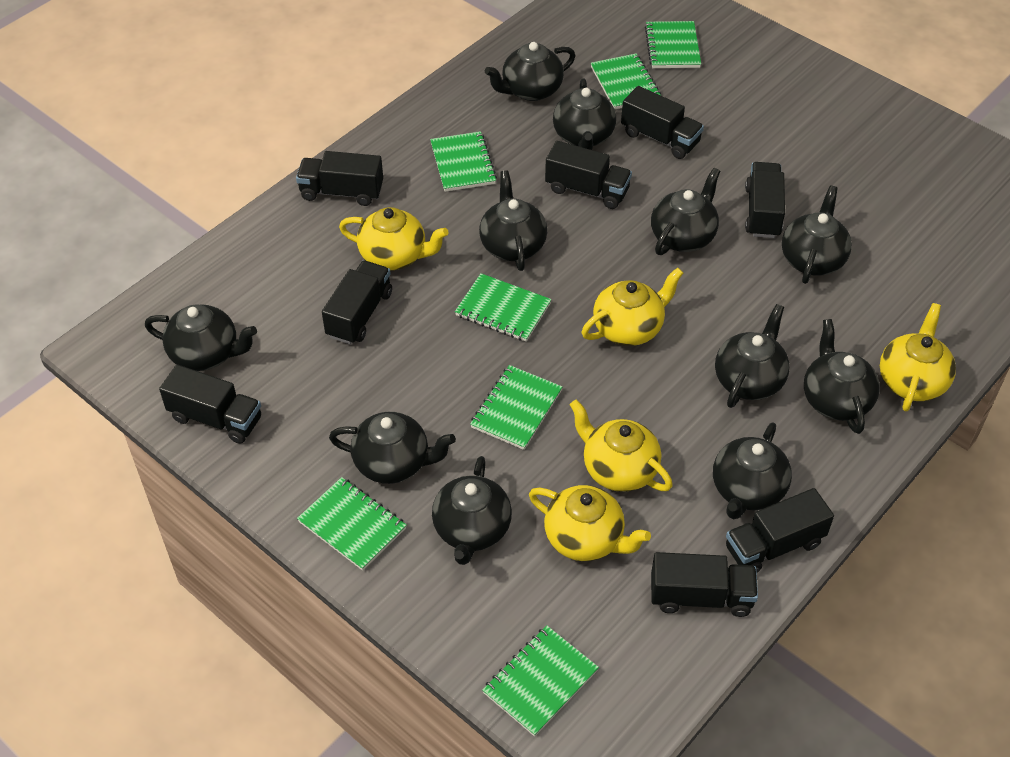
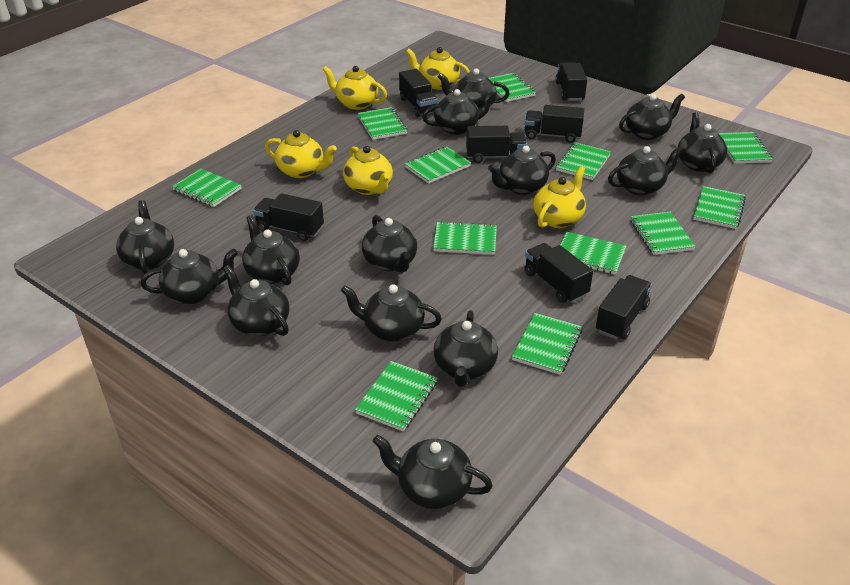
black teapot: 11 -> 14
black truck: 8 -> 7
green notebook: 7 -> 12

